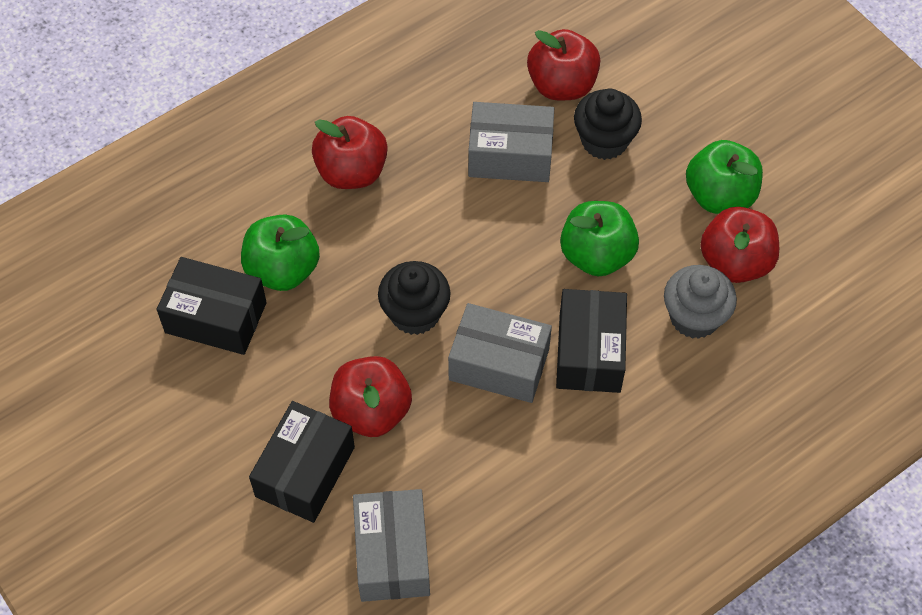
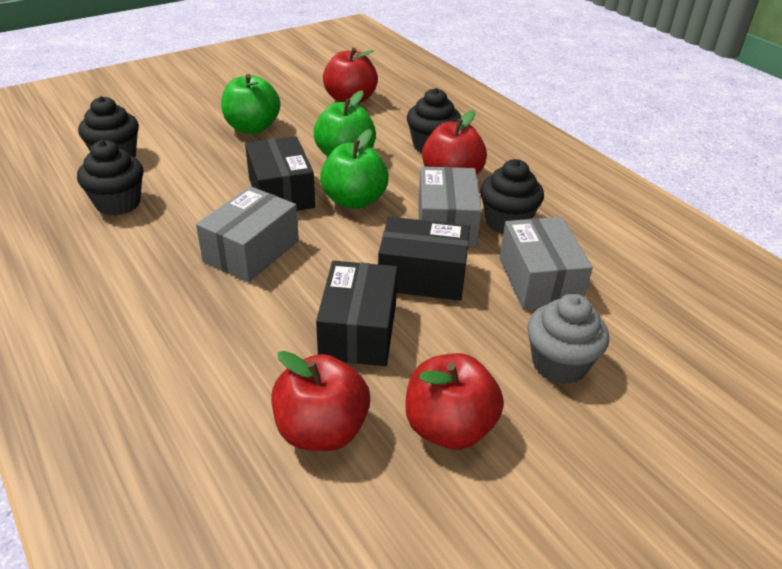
black cupcake: 2 -> 4

